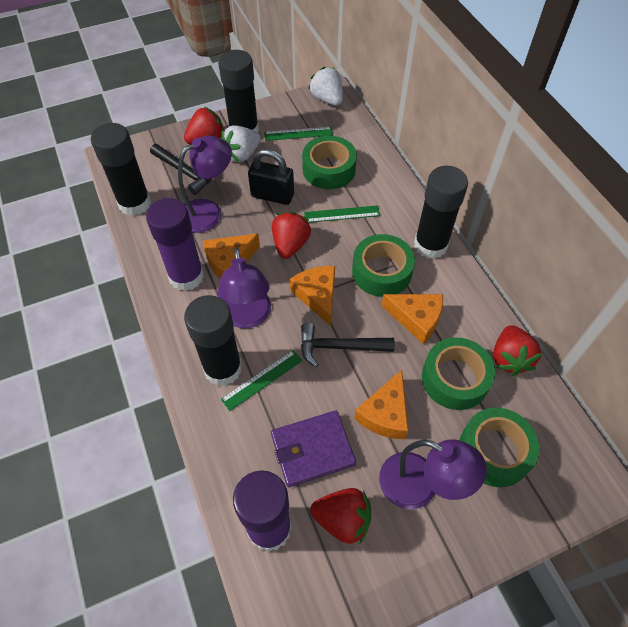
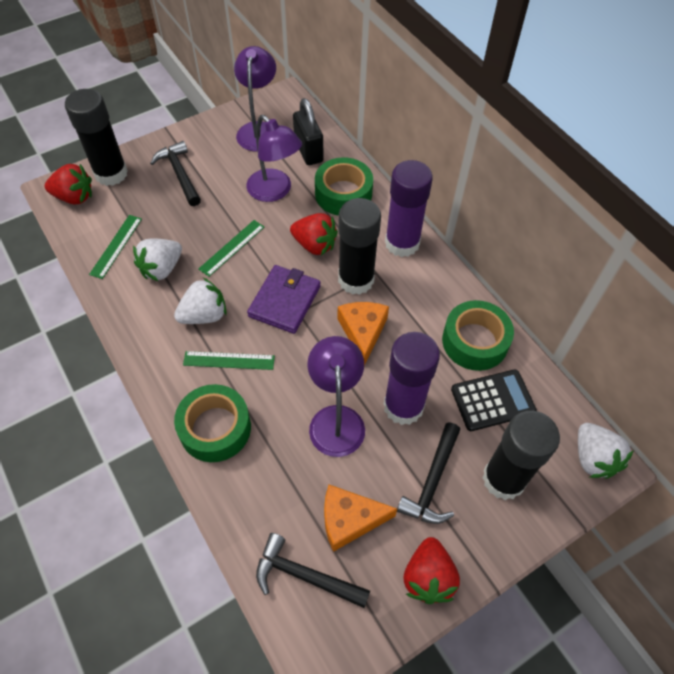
black calculator: 0 -> 1
black glue stick: 4 -> 3
black hammer: 2 -> 3
green tape: 4 -> 3
orange cheese: 4 -> 2
red strawberry: 4 -> 3
white strawberry: 2 -> 3

